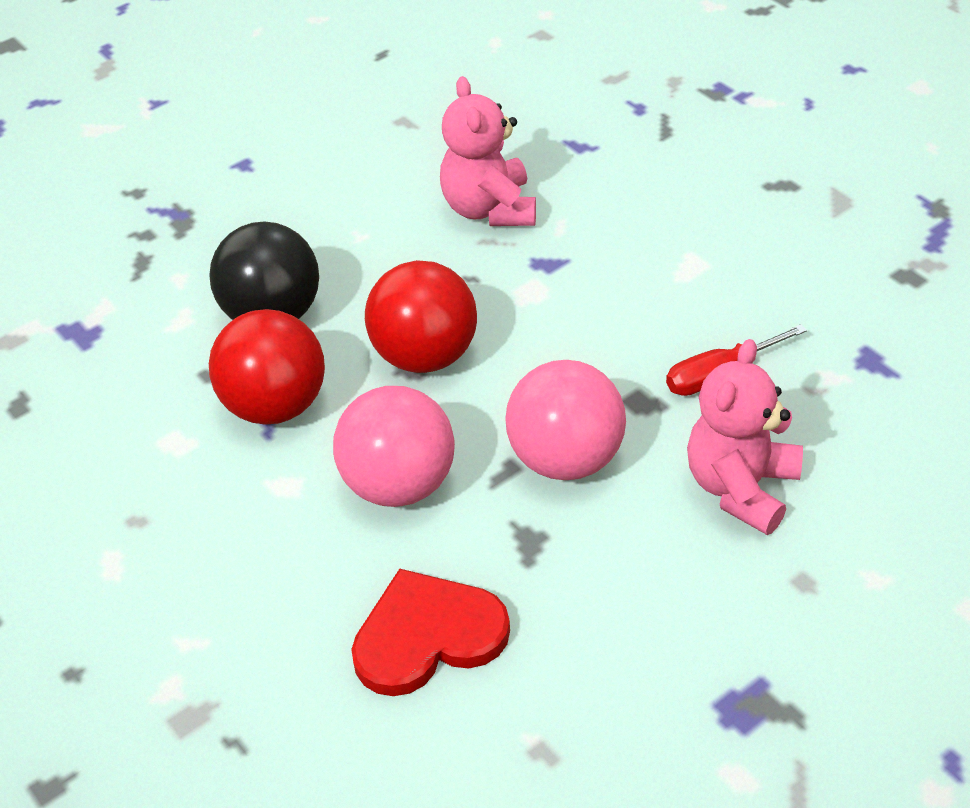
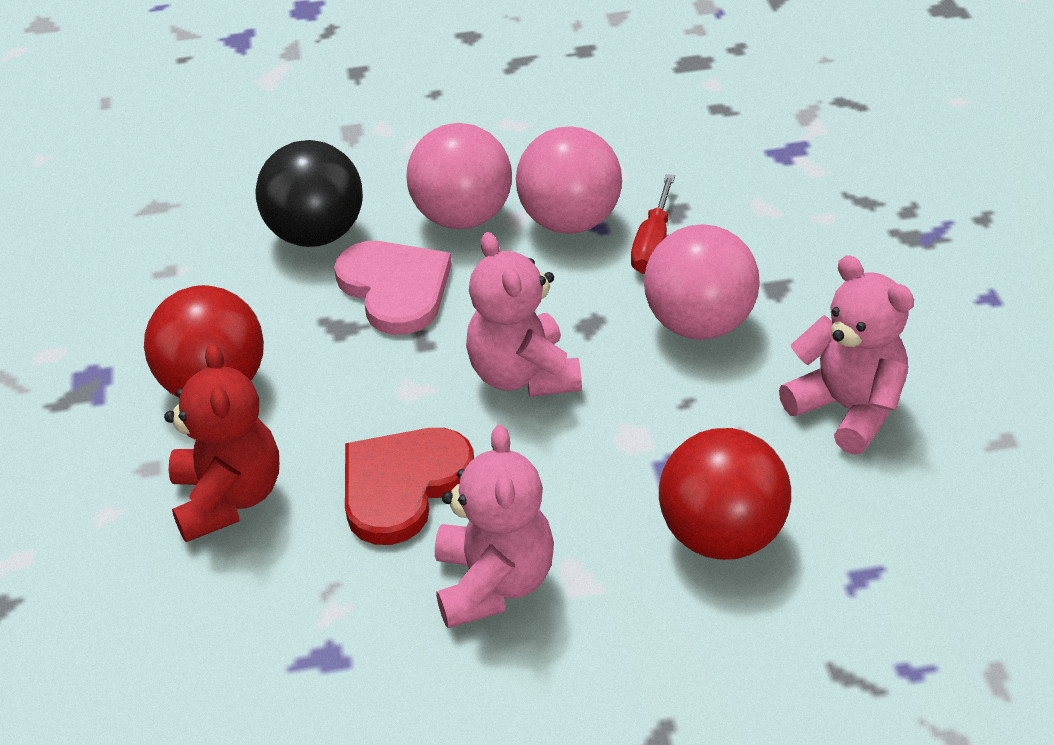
pink ball: 2 -> 3
pink heart: 0 -> 1
pink teddy bear: 2 -> 3
red teddy bear: 0 -> 1

